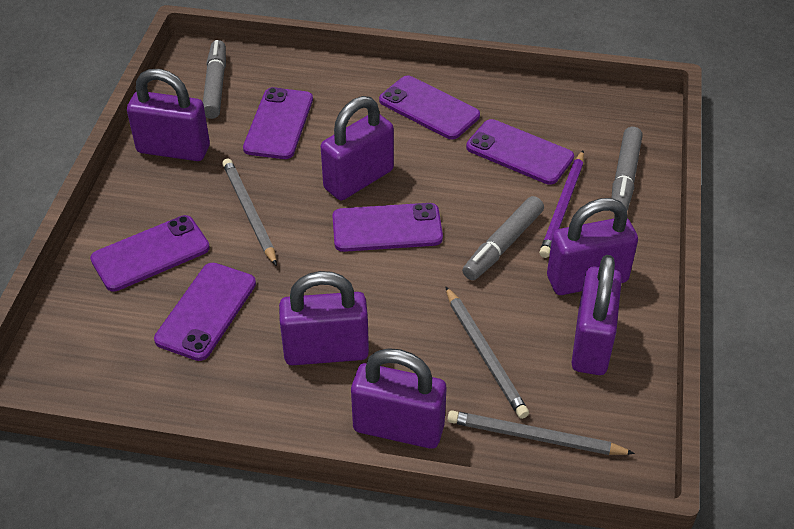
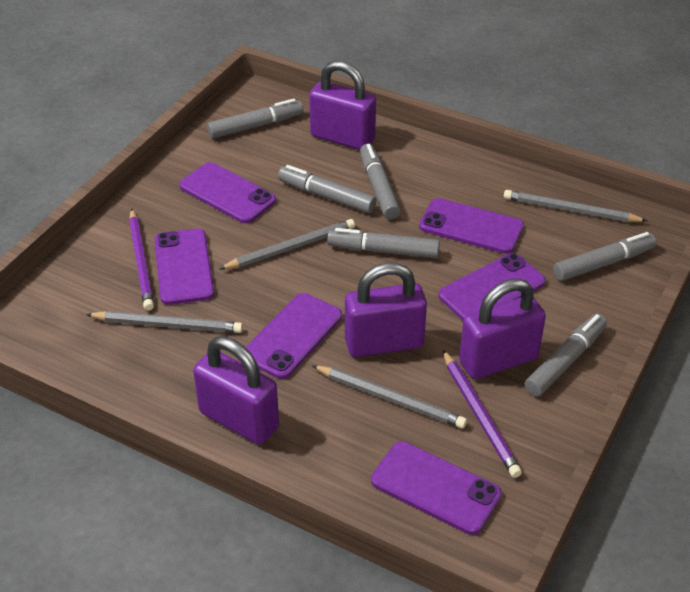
grey marker: 3 -> 6
grey pencil: 3 -> 4
purple padlock: 6 -> 4
purple pencil: 1 -> 2

